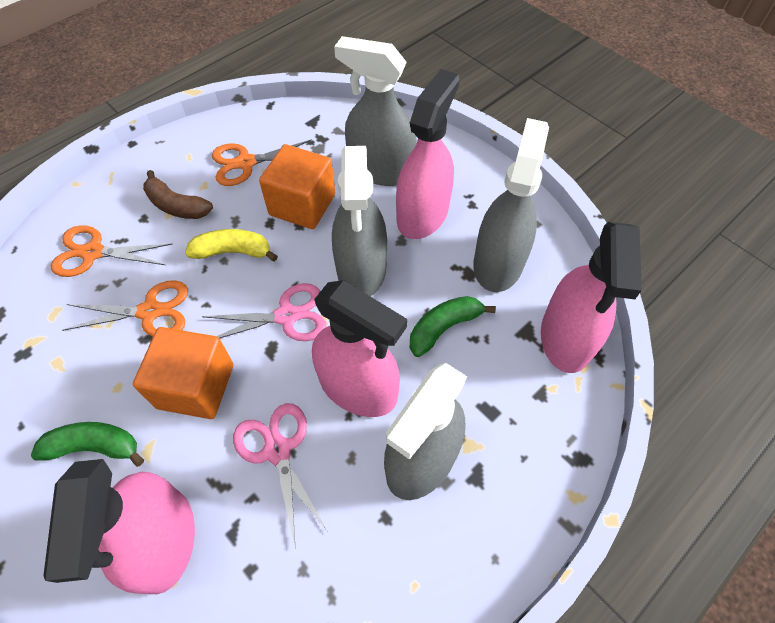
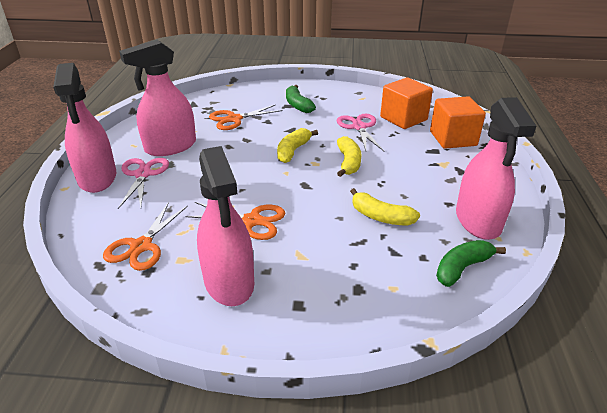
brown banana: 1 -> 0
grey spray bottle: 4 -> 0
yellow banana: 1 -> 3

